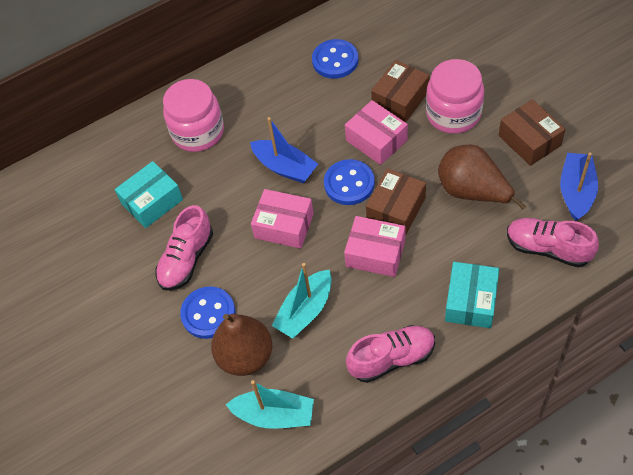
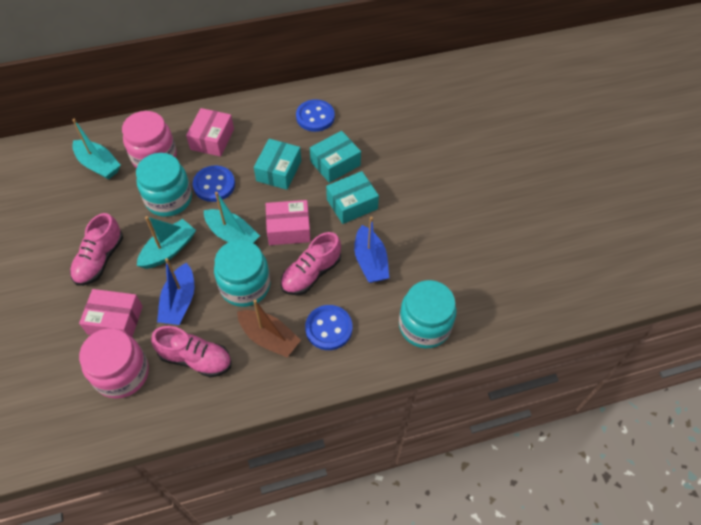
brown boat: 0 -> 1
brown box: 3 -> 0
brown pear: 2 -> 0
turquoise boat: 2 -> 3
turquoise box: 2 -> 3
turquoise jar: 0 -> 3

